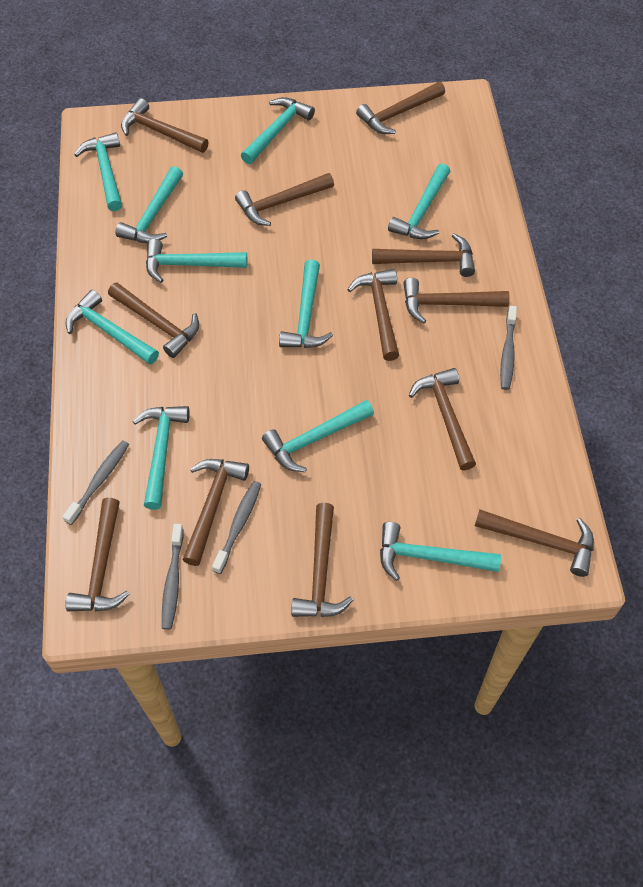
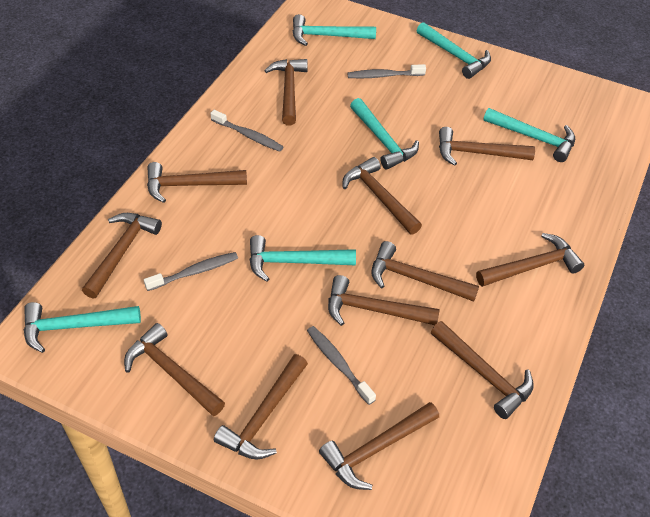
turquoise hammer: 10 -> 6

